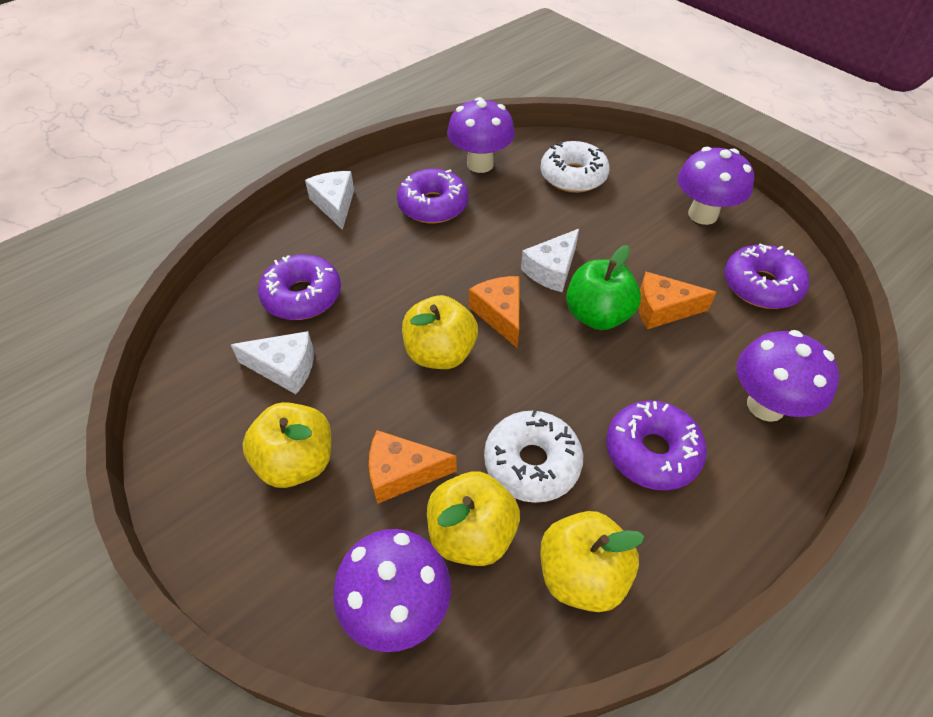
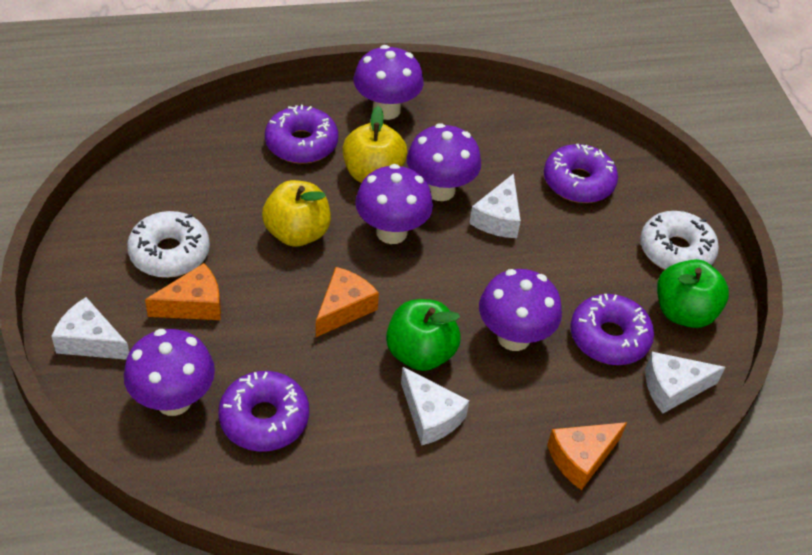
green apple: 1 -> 2
purple mushroom: 4 -> 5
white cheese: 3 -> 4
yellow apple: 4 -> 2

